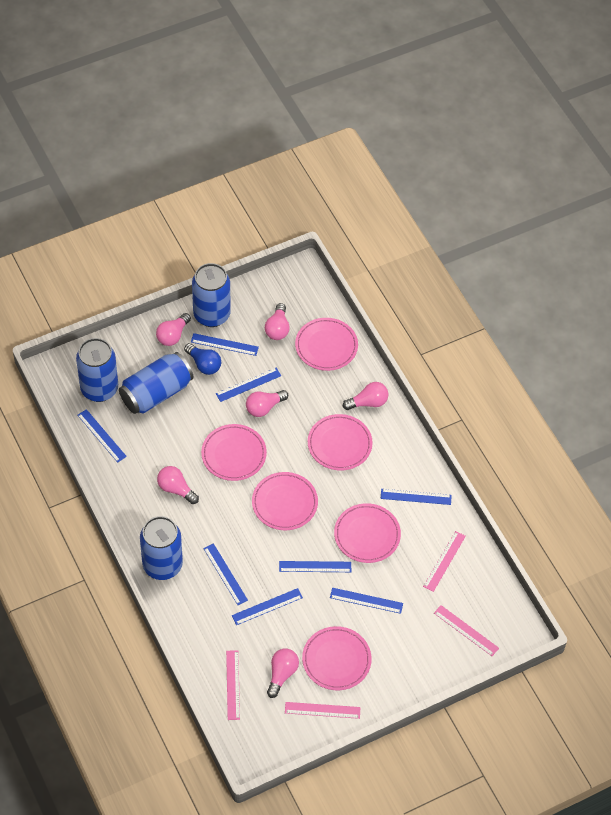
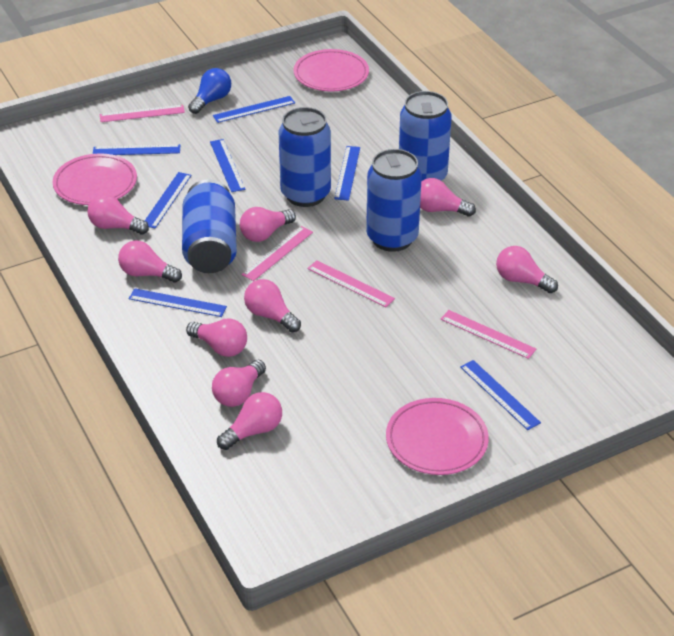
blue ruler: 8 -> 7
pink light bulb: 6 -> 9
pink plate: 6 -> 3

